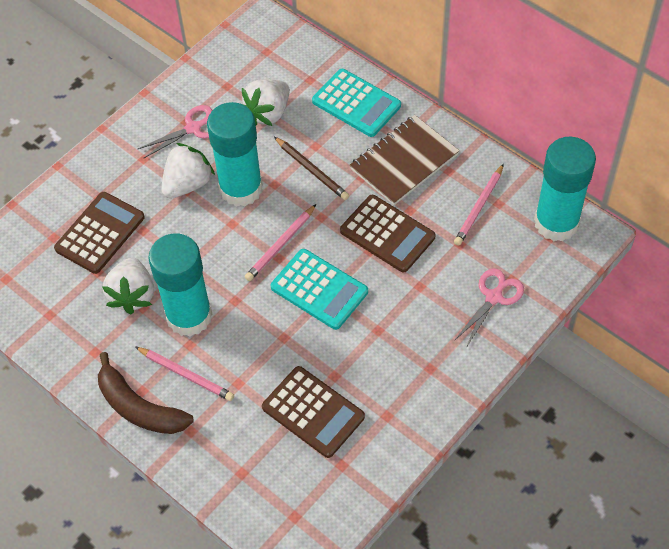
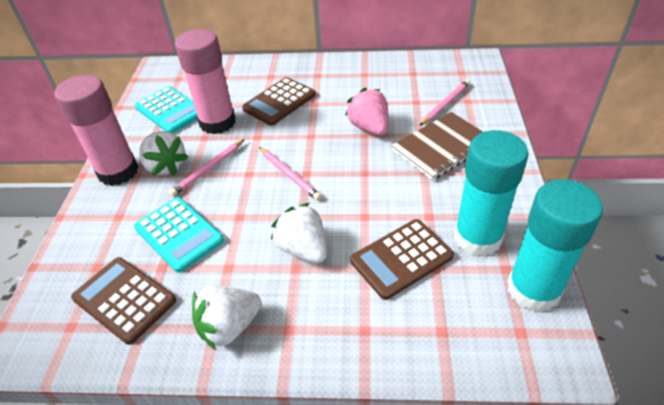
brown banana: 1 -> 0
brown pencil: 1 -> 0
pink glue stick: 0 -> 2
pink scissors: 2 -> 0
pink strawberry: 0 -> 1
turquoise glue stick: 3 -> 2

